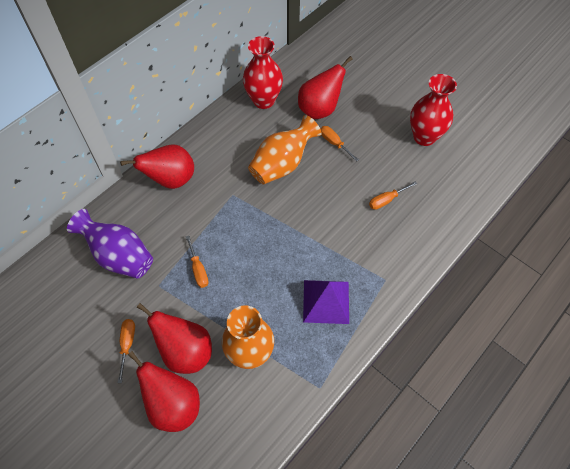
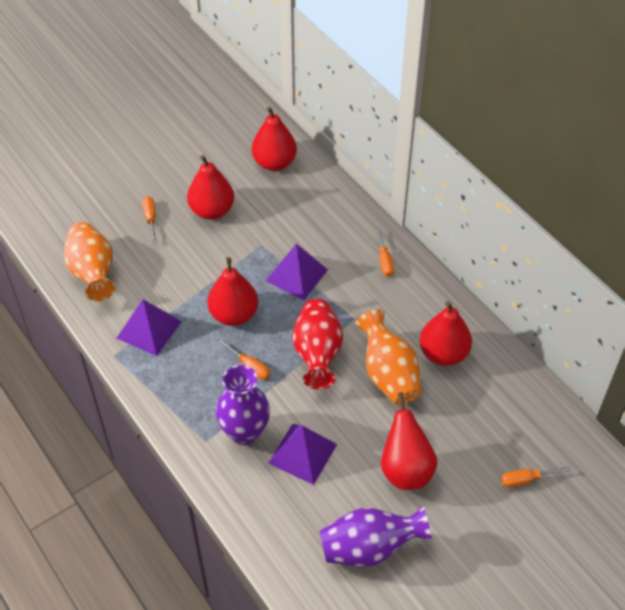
purple pyramid: 1 -> 3
purple vase: 1 -> 2
red pear: 4 -> 5
red vase: 2 -> 1

